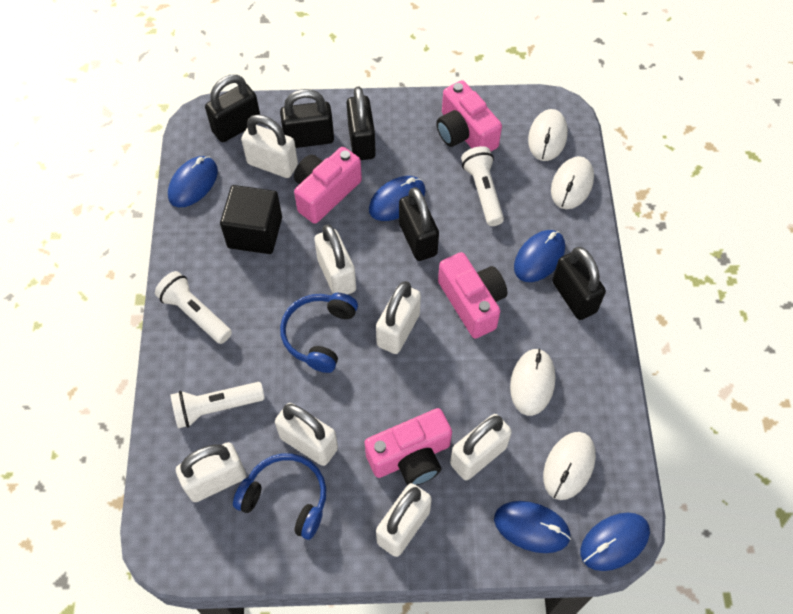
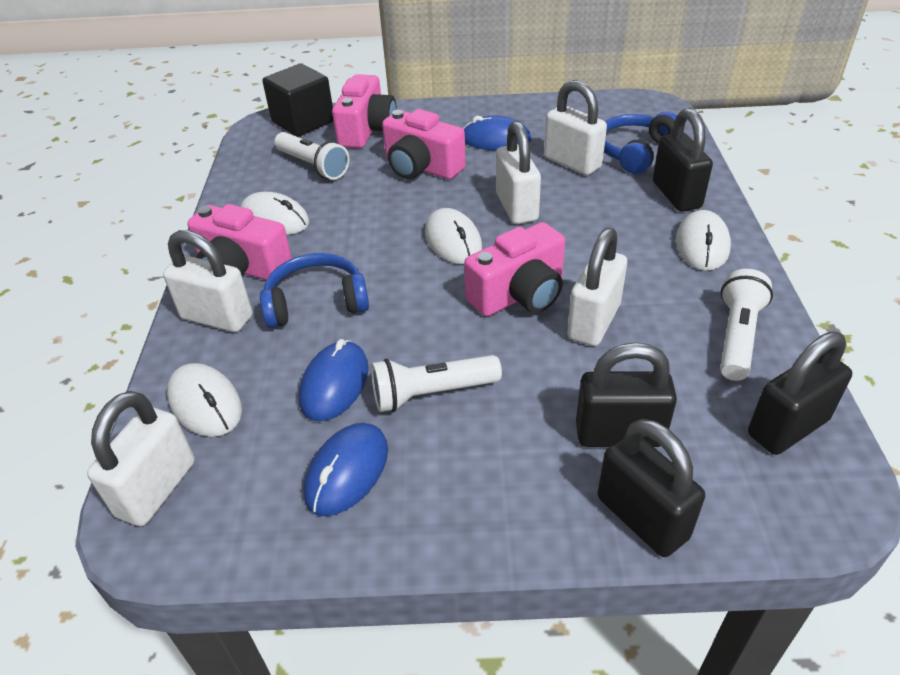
black padlock: 5 -> 4
blue mouse: 5 -> 3
white padlock: 7 -> 5

